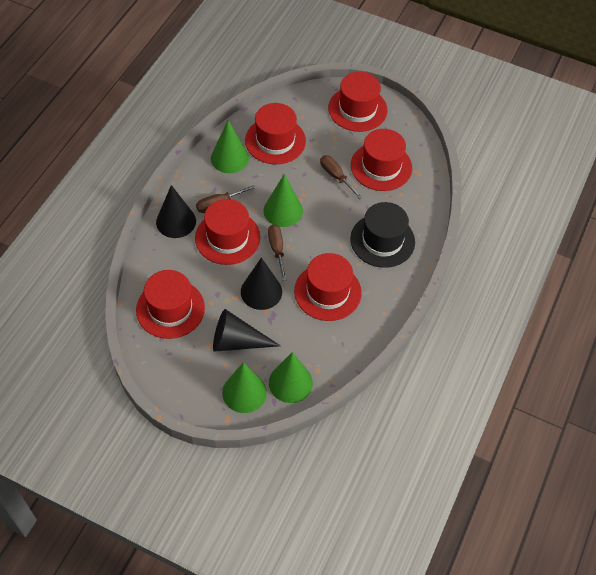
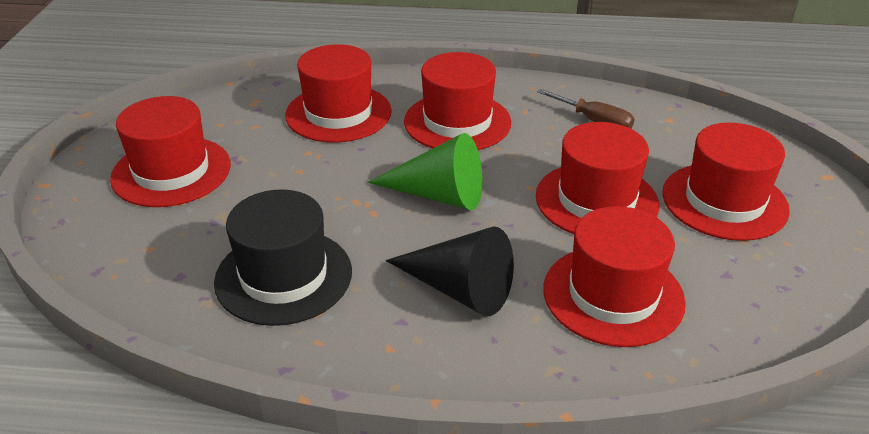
black cone: 3 -> 1
brown screwdriver: 3 -> 1
green cone: 4 -> 1

